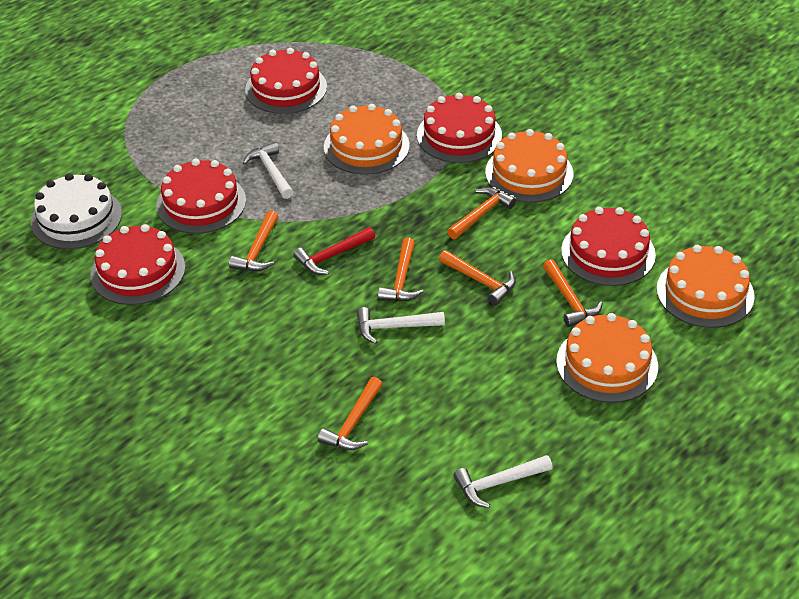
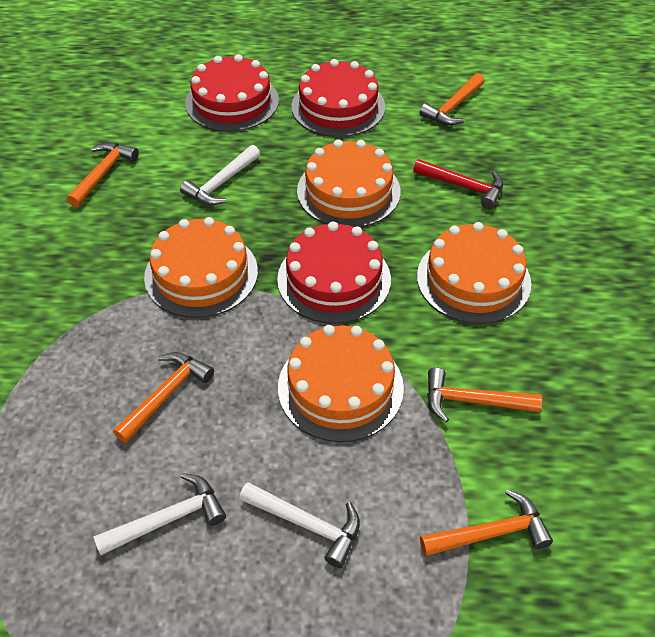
orange hammer: 6 -> 5
red cake: 5 -> 3
white cake: 1 -> 0

